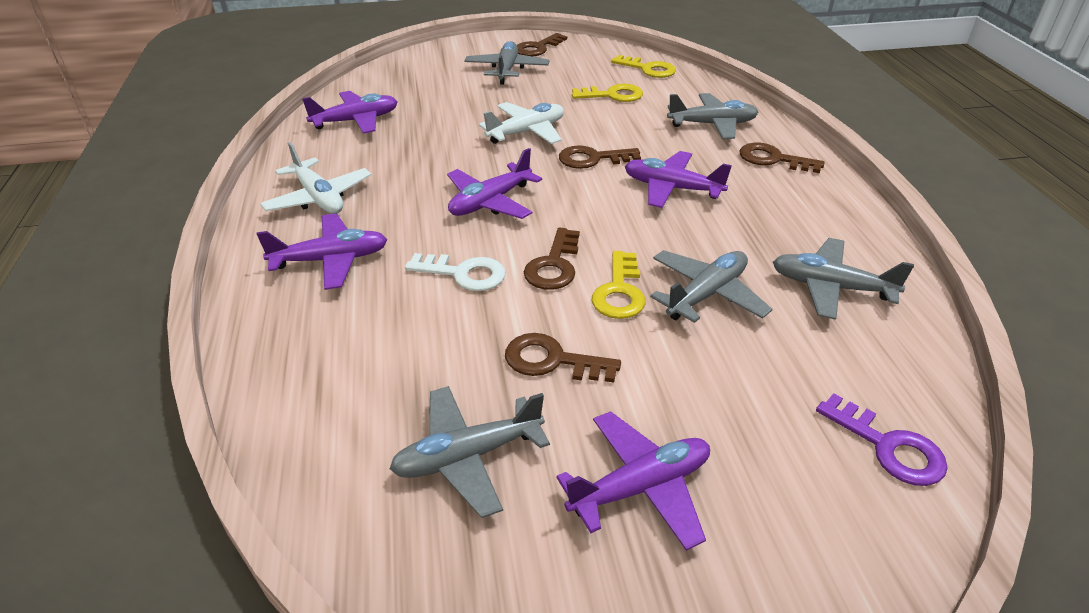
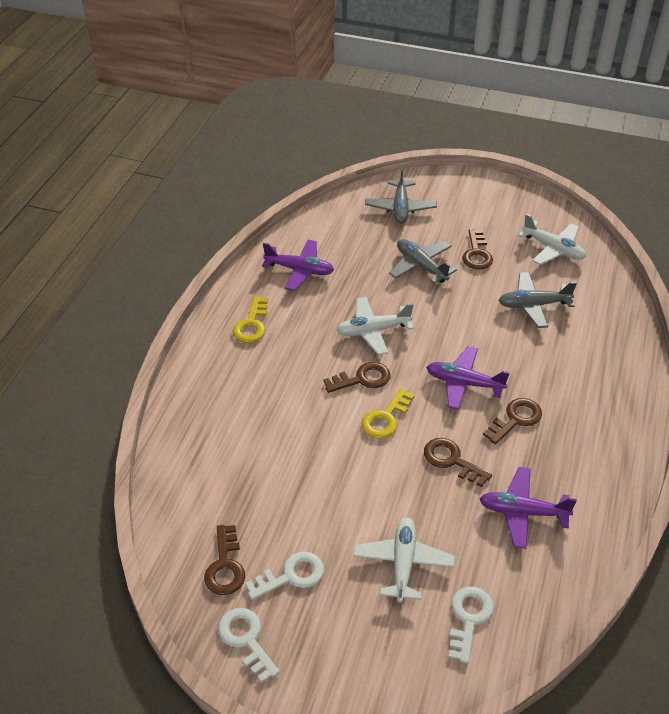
grey plane: 5 -> 3
purple key: 1 -> 0
purple plane: 5 -> 3
white key: 1 -> 3
white plane: 2 -> 3
yellow key: 3 -> 2

